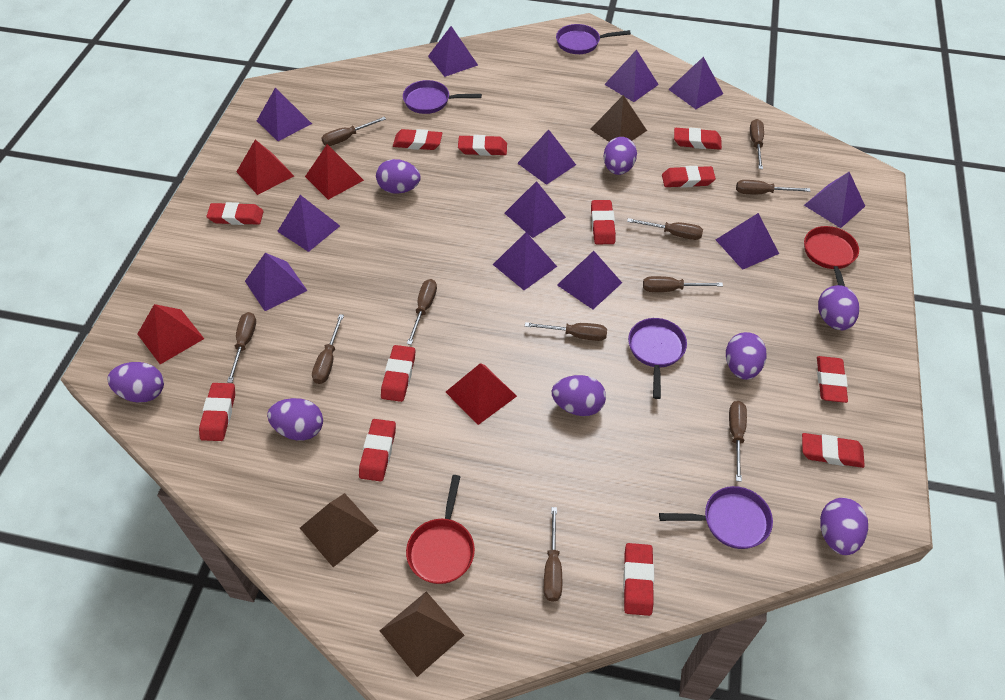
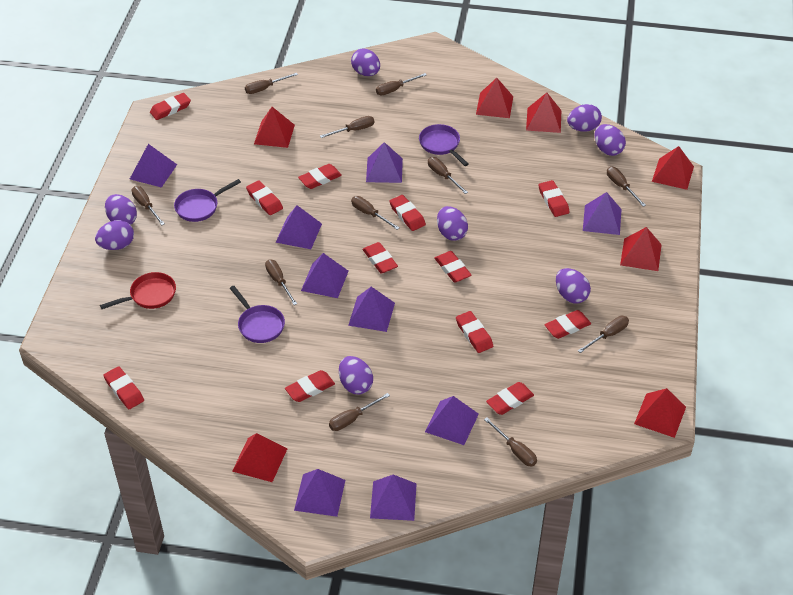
brown pyramid: 3 -> 0
purple pan: 4 -> 3
purple pyramid: 12 -> 9
red pan: 2 -> 1
red pyramid: 4 -> 7

